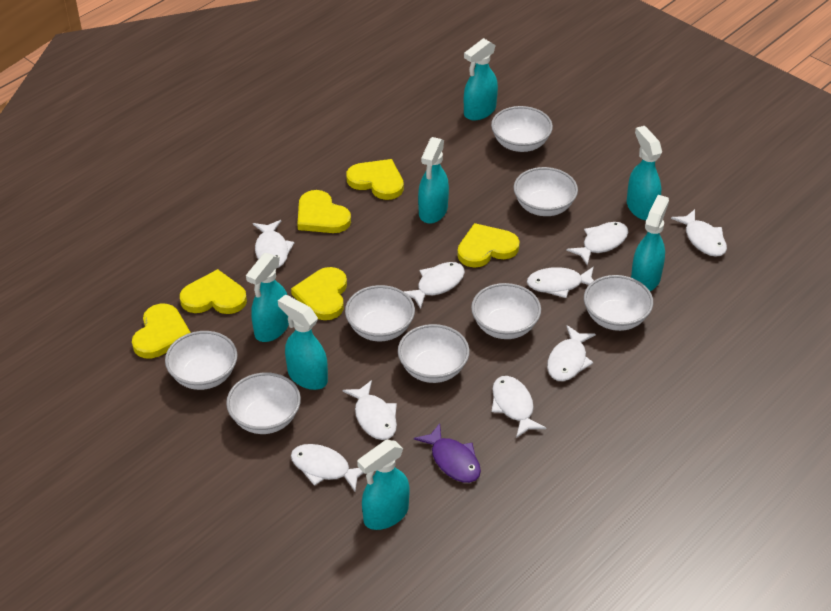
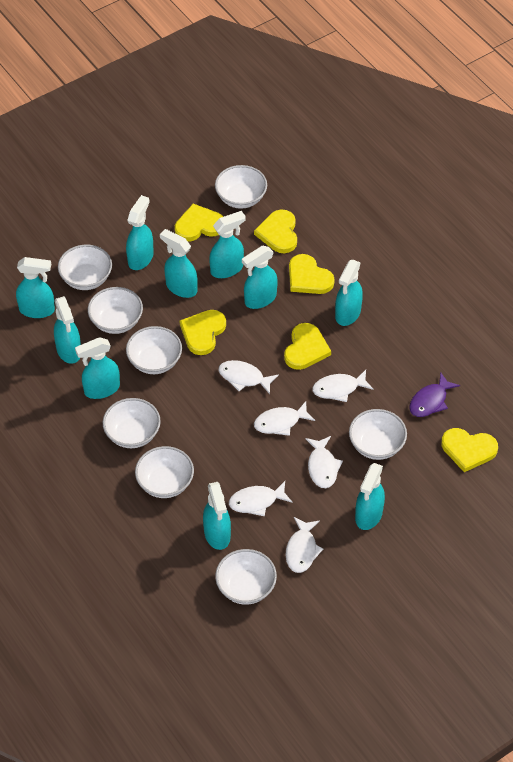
turquoise spray bottle: 7 -> 10
white fish: 9 -> 6

